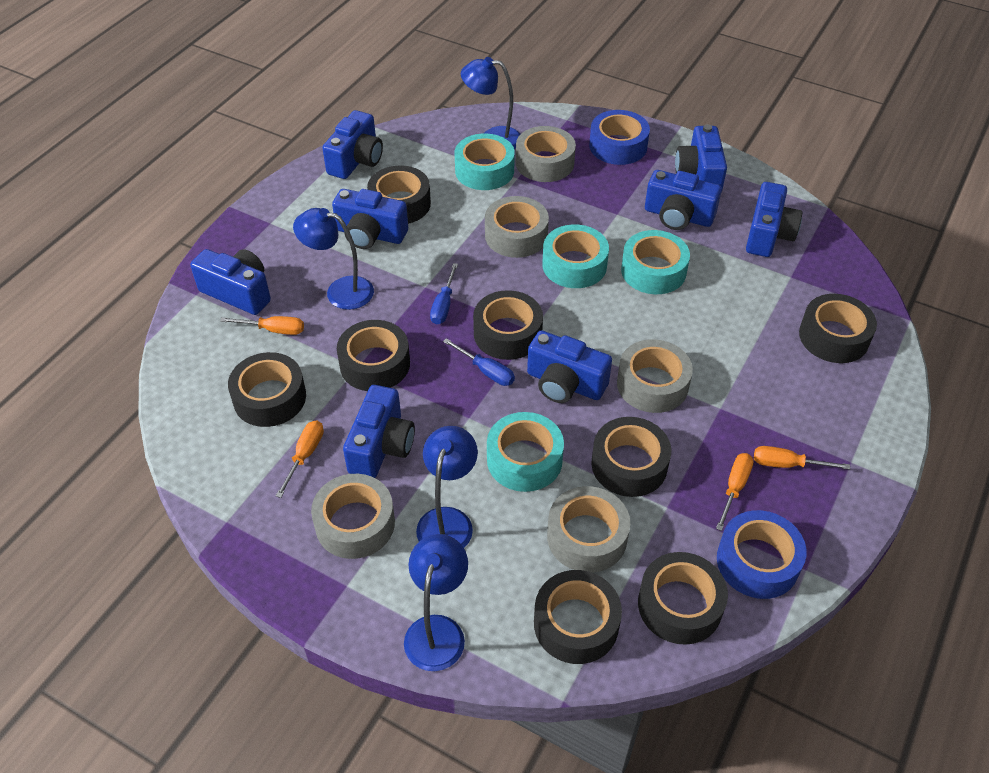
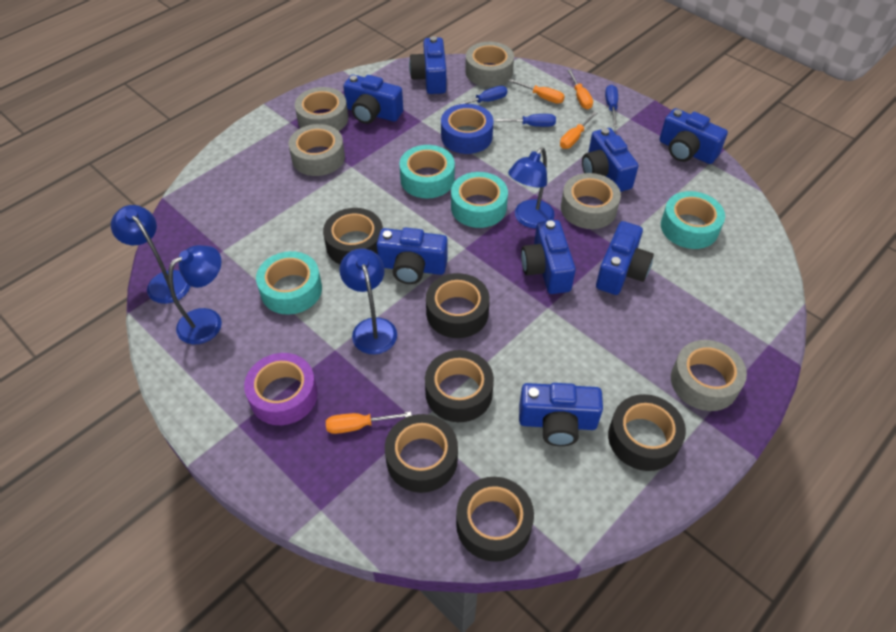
black tape: 8 -> 6
blue screwdriver: 2 -> 3
blue tape: 2 -> 1
purple tape: 0 -> 1

